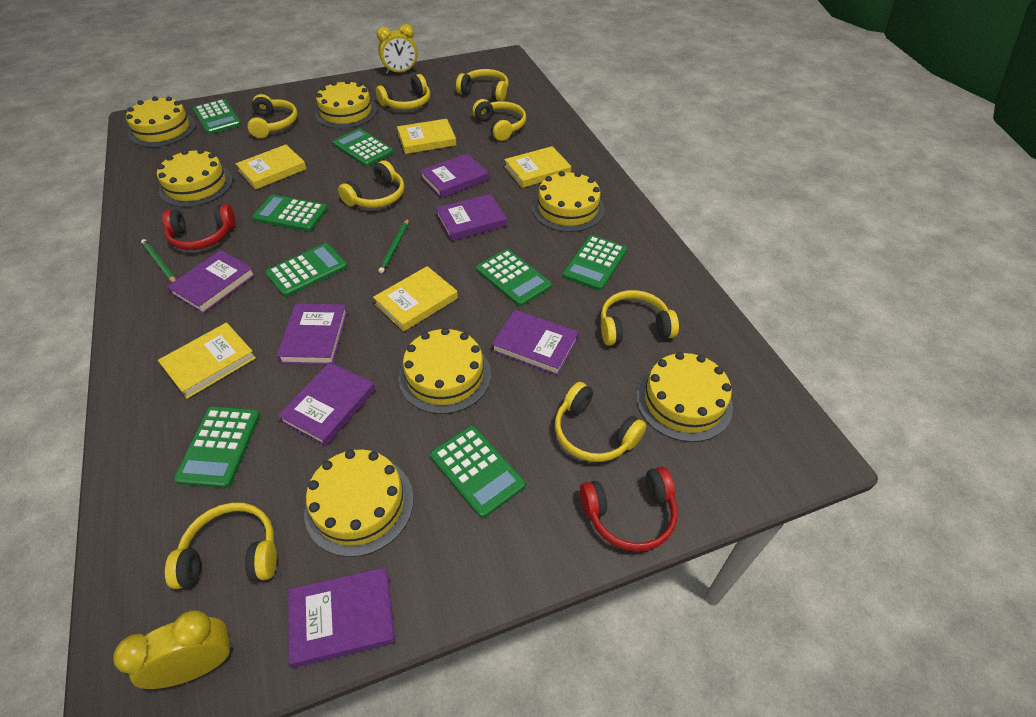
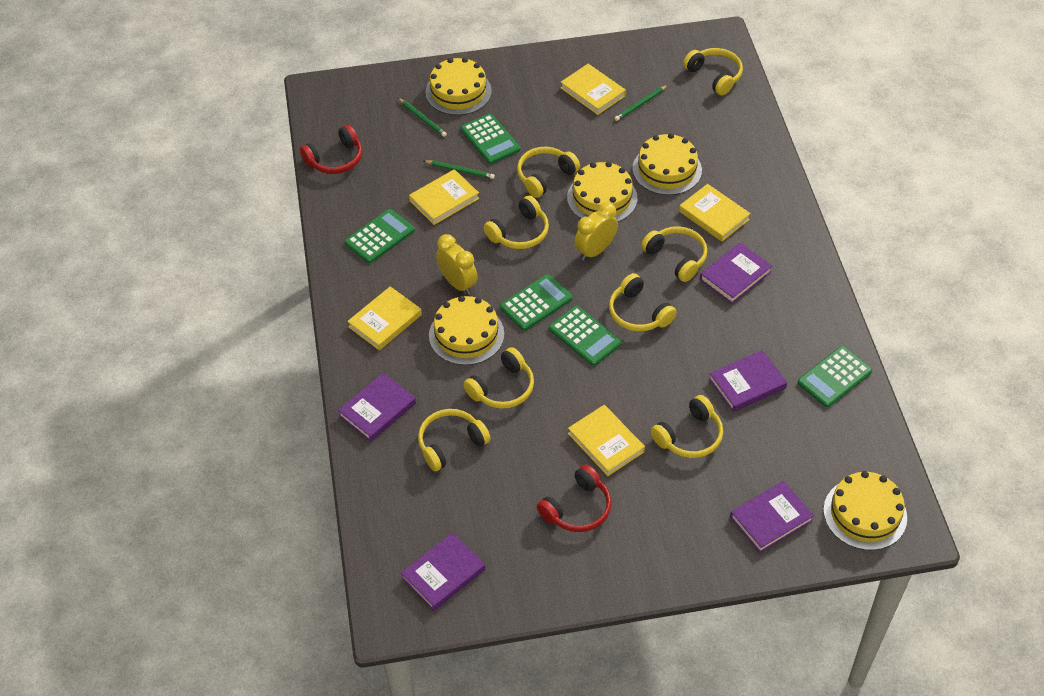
green calculator: 8 -> 5
green pencil: 2 -> 3
purple book: 7 -> 5
yellow cake: 7 -> 5

